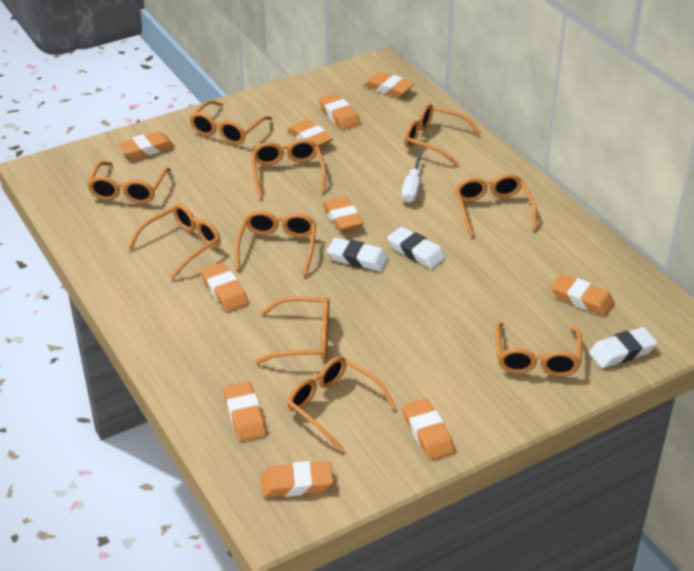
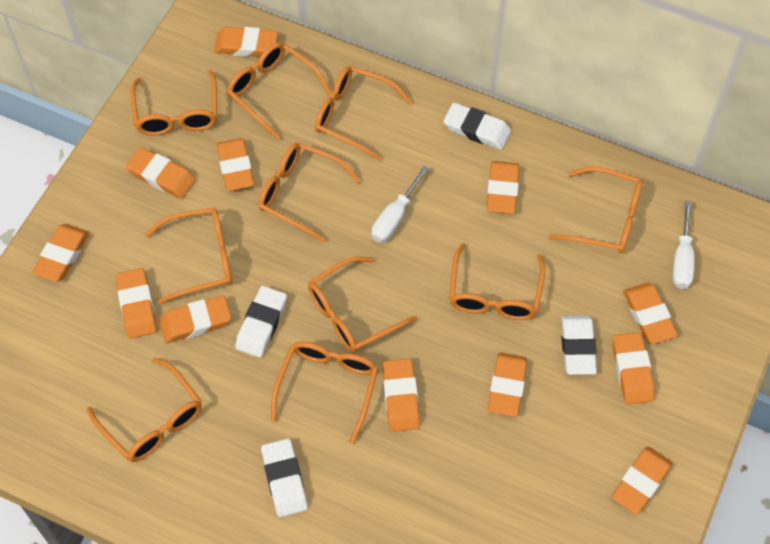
orange eraser: 10 -> 12
white eraser: 3 -> 4
white screwdriver: 1 -> 2

